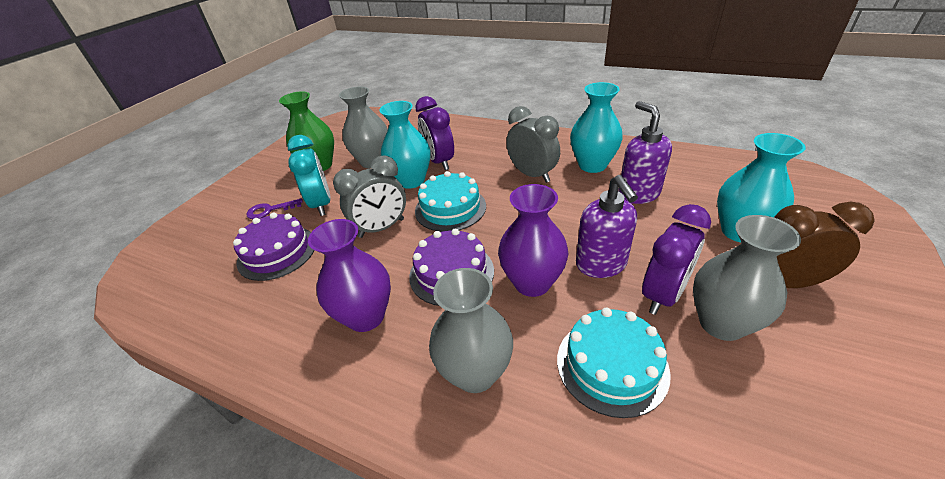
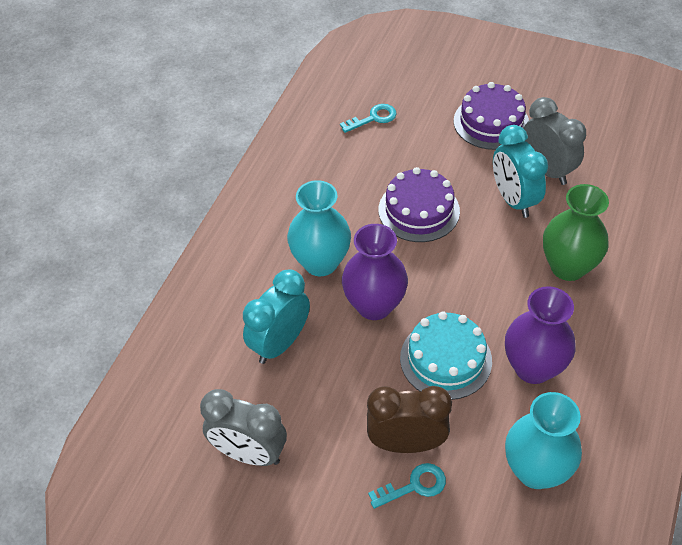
grey vase: 3 -> 0
purple clock: 2 -> 0
purple key: 1 -> 0
purple soap dispenser: 2 -> 0
turquoise cake: 2 -> 1
turquoise clock: 1 -> 2
turquoise key: 0 -> 2
turquoise vase: 3 -> 2

